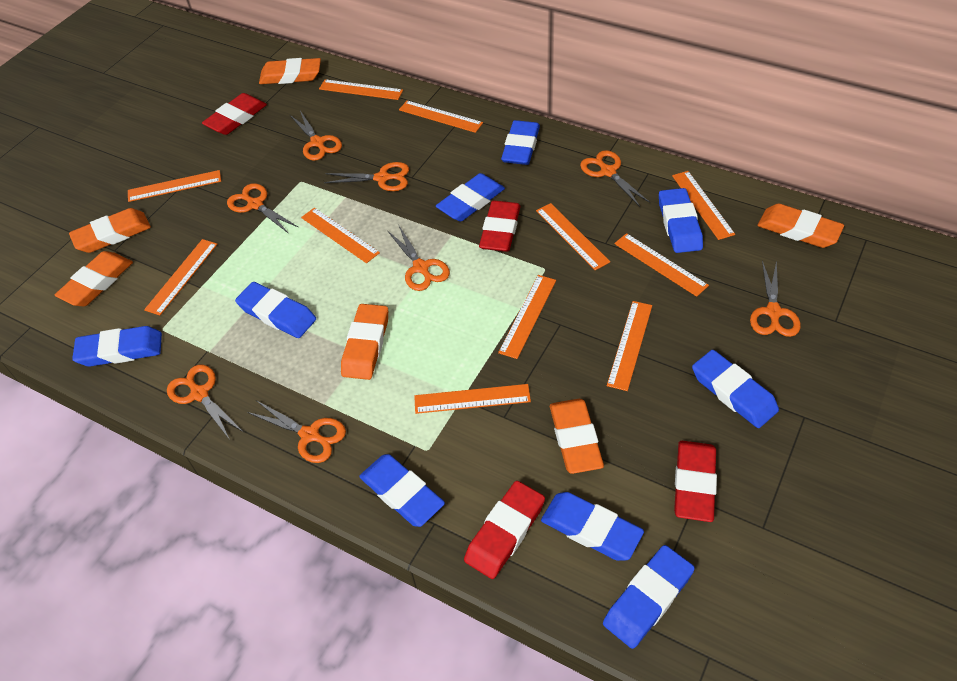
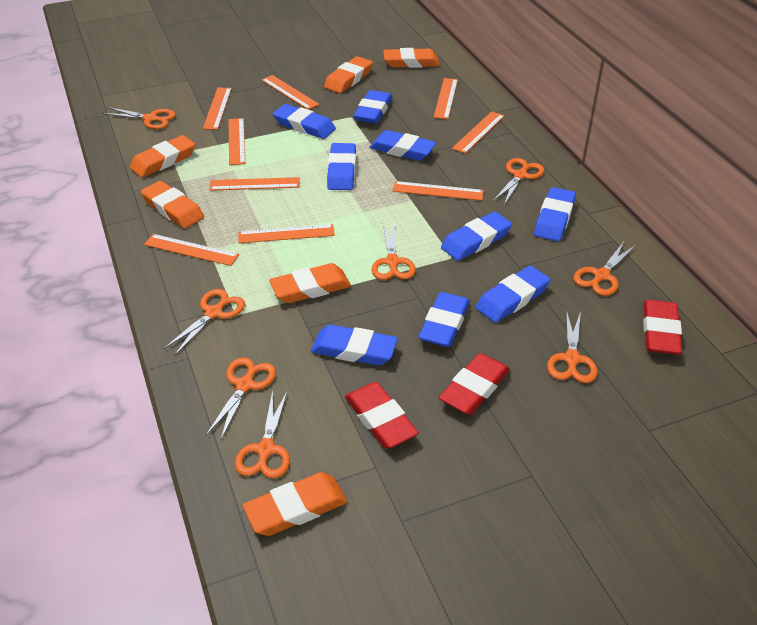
orange ruler: 11 -> 9
red eraser: 4 -> 3

